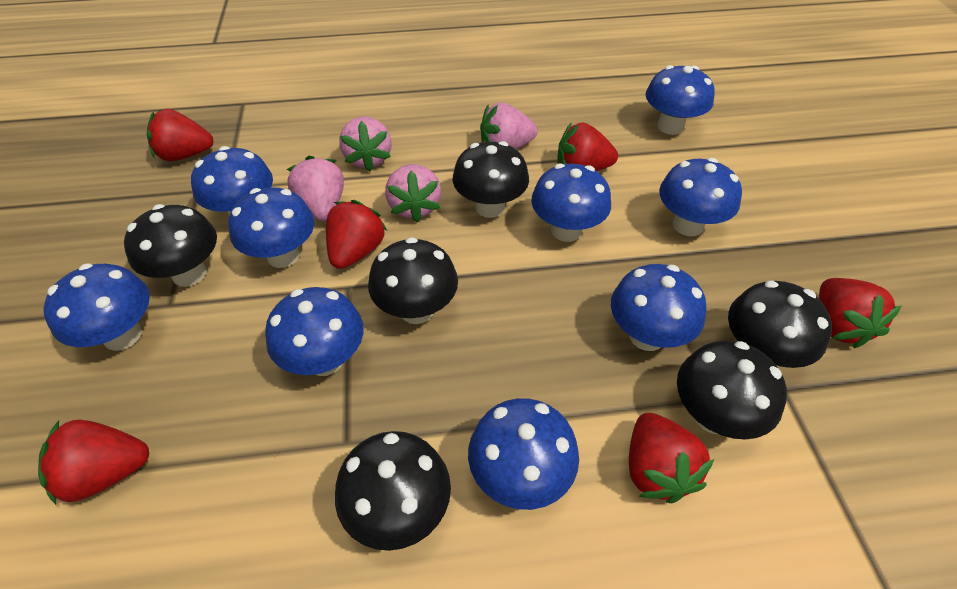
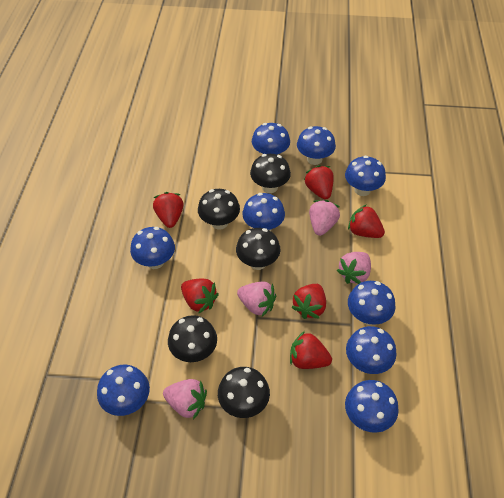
black mushroom: 6 -> 5

